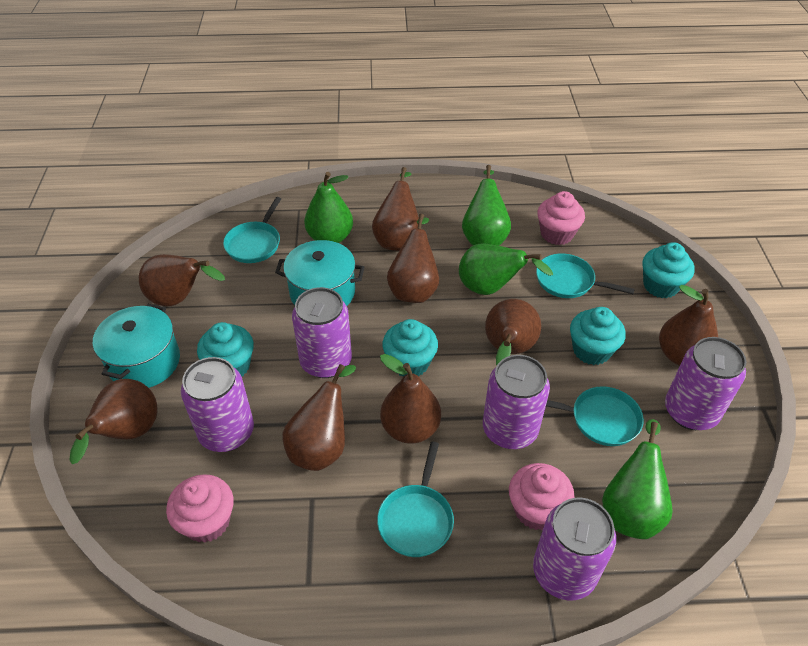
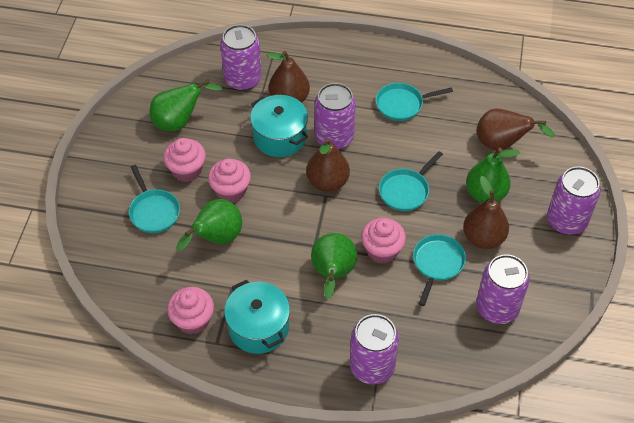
brown pear: 8 -> 4
pink cupcake: 3 -> 4
turquoise cupcake: 4 -> 0

